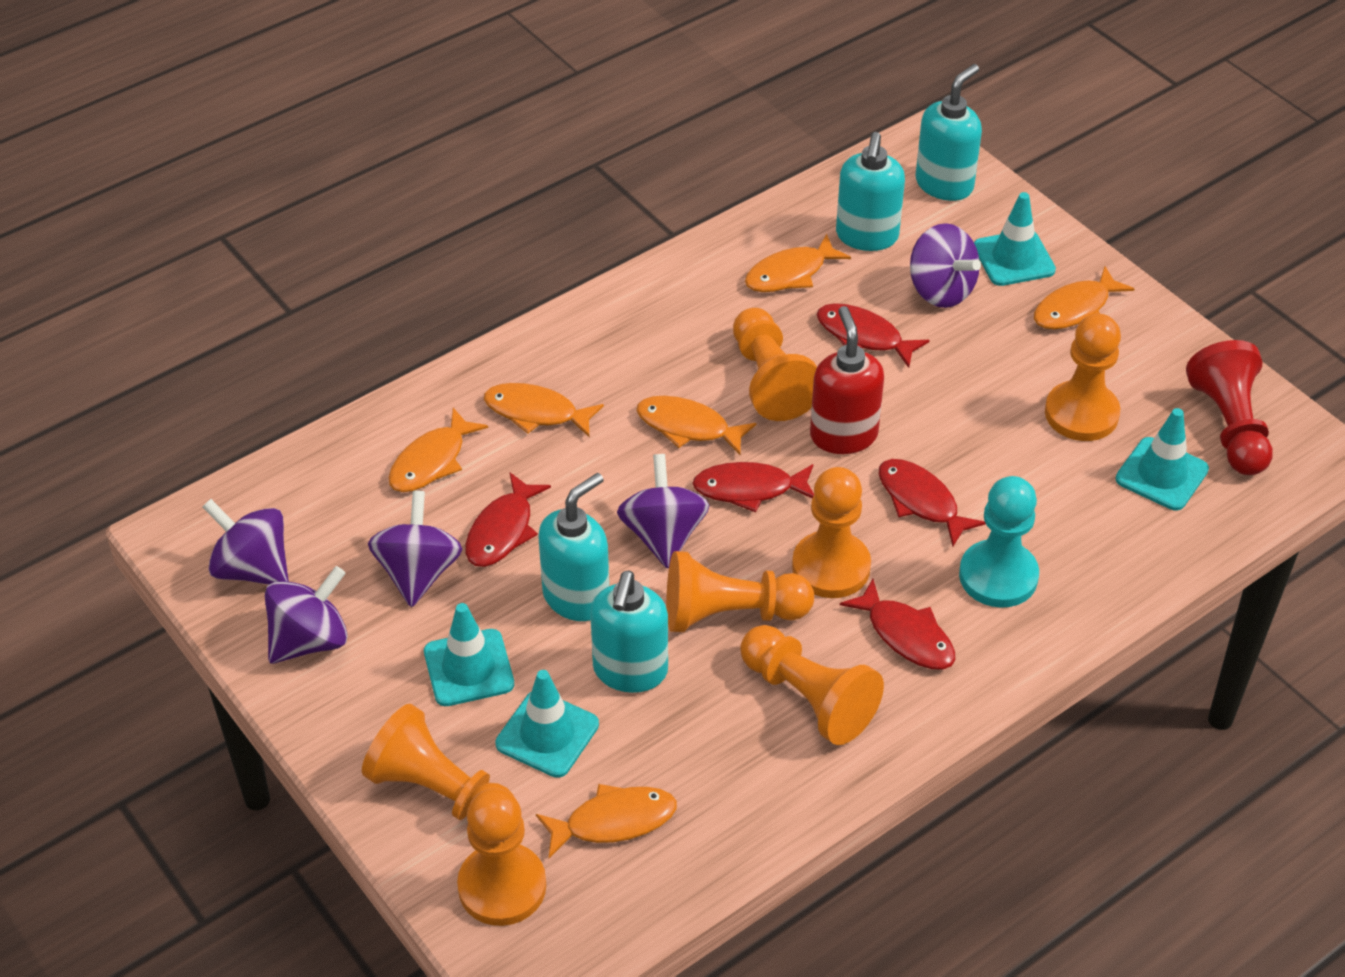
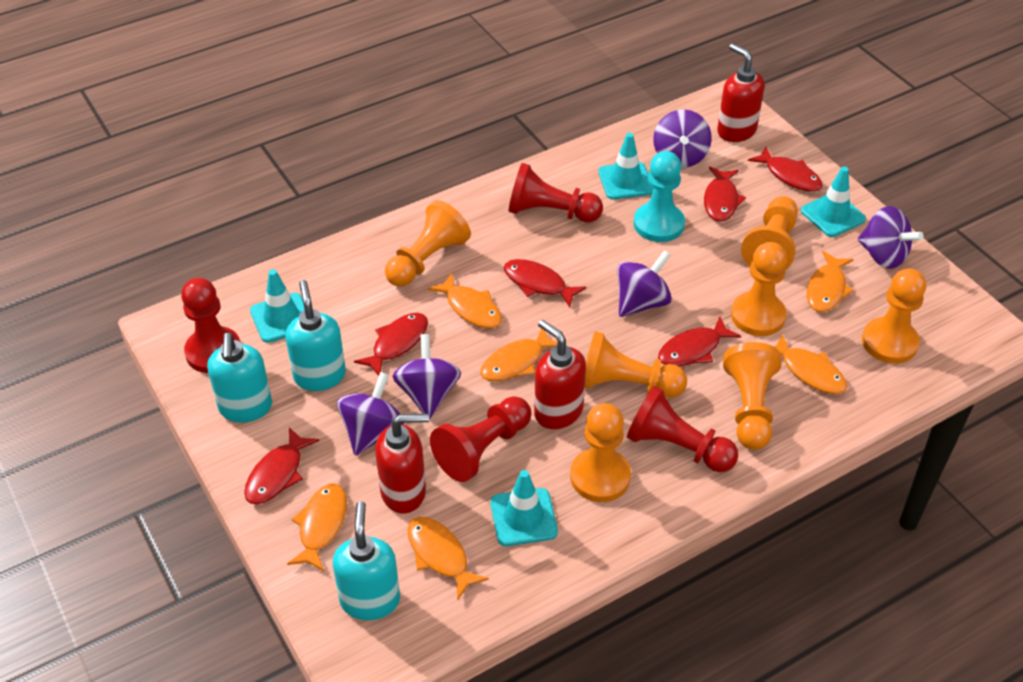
red fish: 5 -> 6
red pawn: 1 -> 4
red soap dispenser: 1 -> 3
turquoise soap dispenser: 4 -> 3

